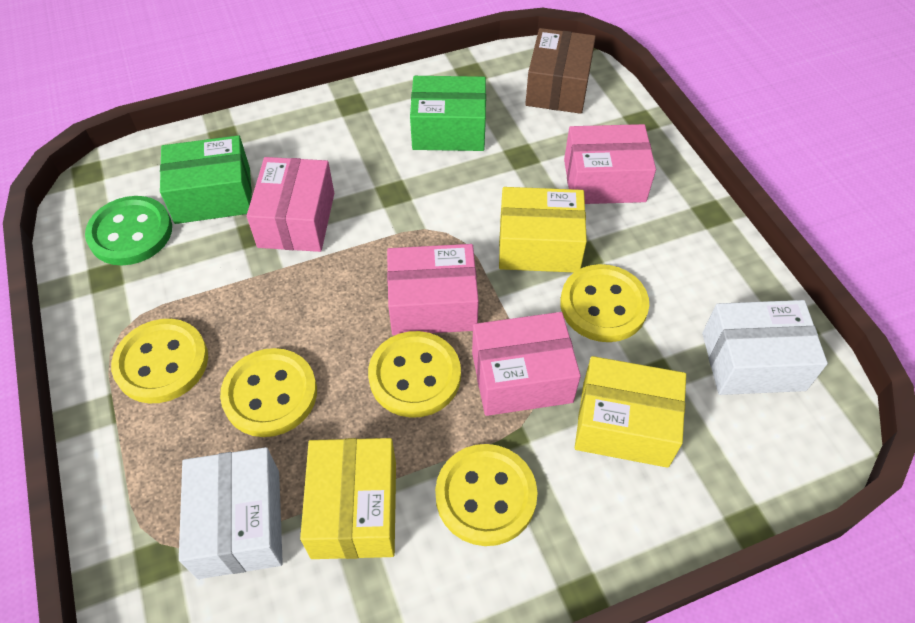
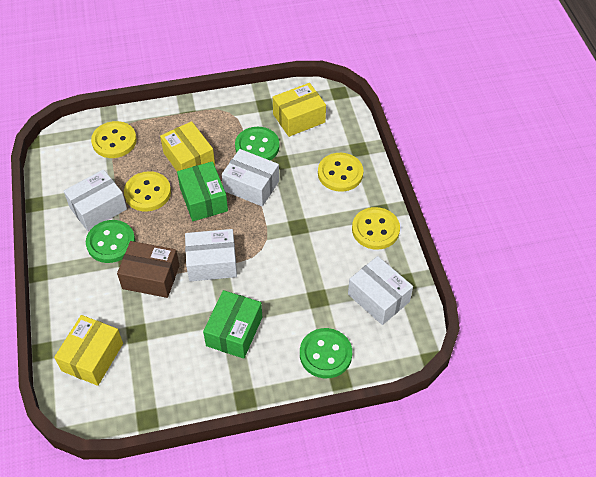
green button: 1 -> 3
pink box: 4 -> 0
white box: 2 -> 4
yellow button: 5 -> 4

